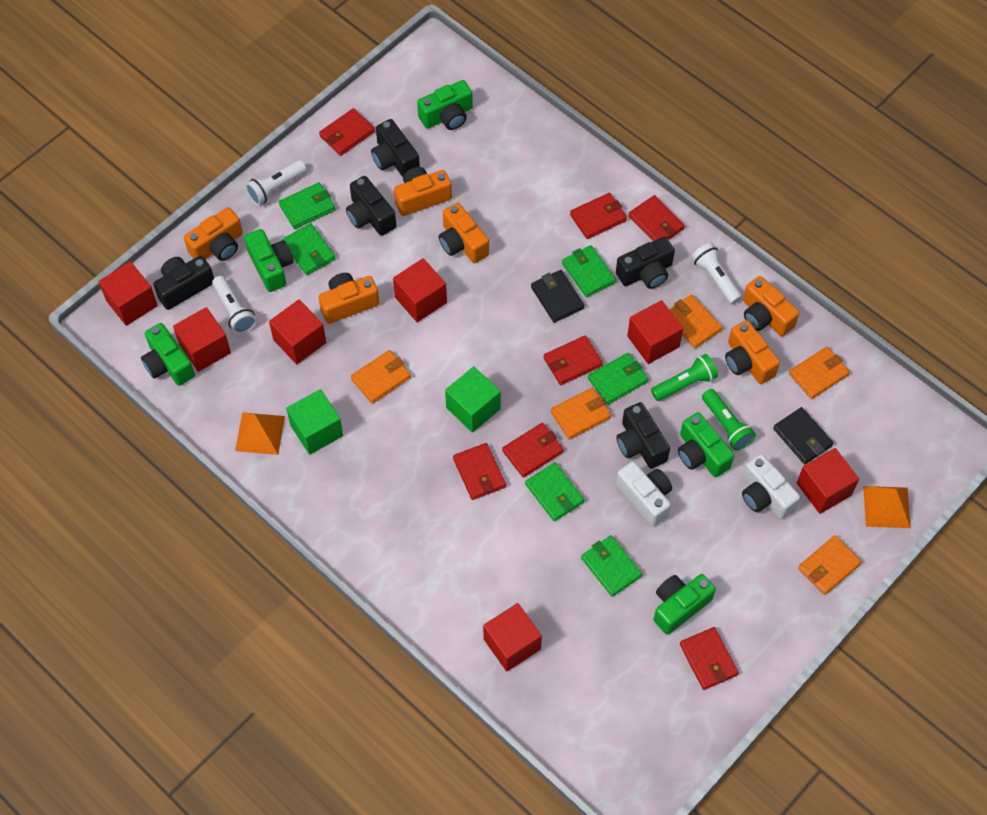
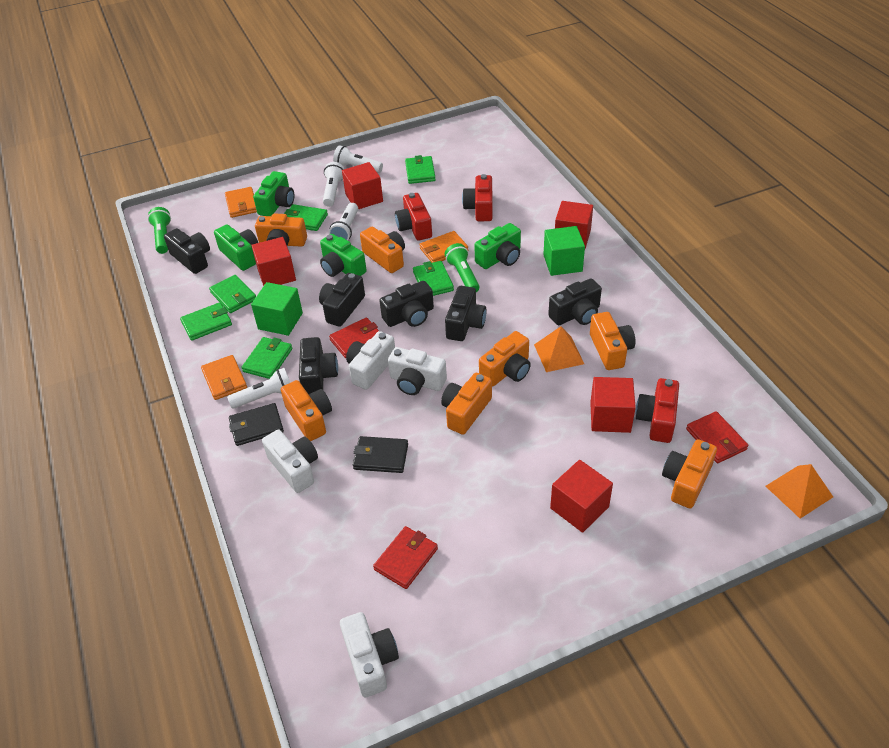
black camera: 5 -> 6
green camera: 5 -> 4
orange camera: 6 -> 7
orange wallet: 5 -> 3
red camera: 0 -> 3
red cube: 7 -> 5
red wallet: 7 -> 3
white camera: 2 -> 4
white flashlight: 3 -> 4

